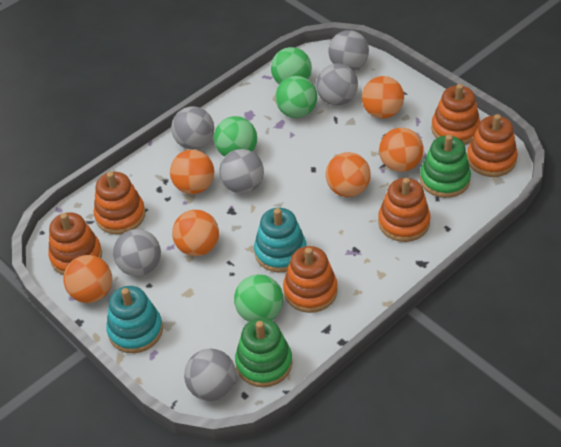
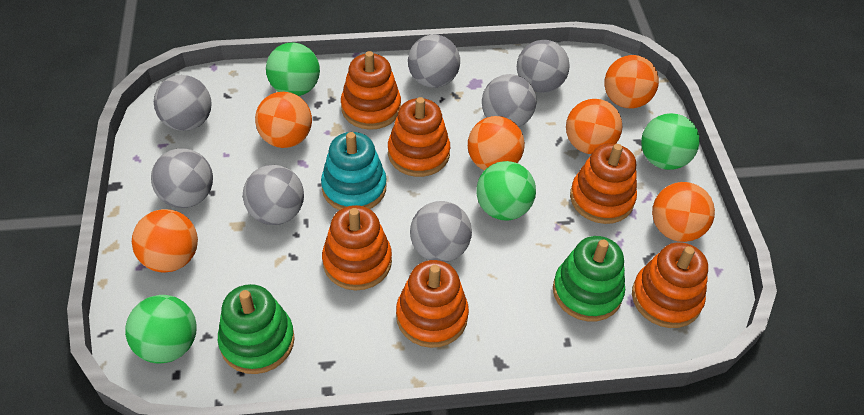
grey ball: 6 -> 7
turquoise stacking toy: 2 -> 1

